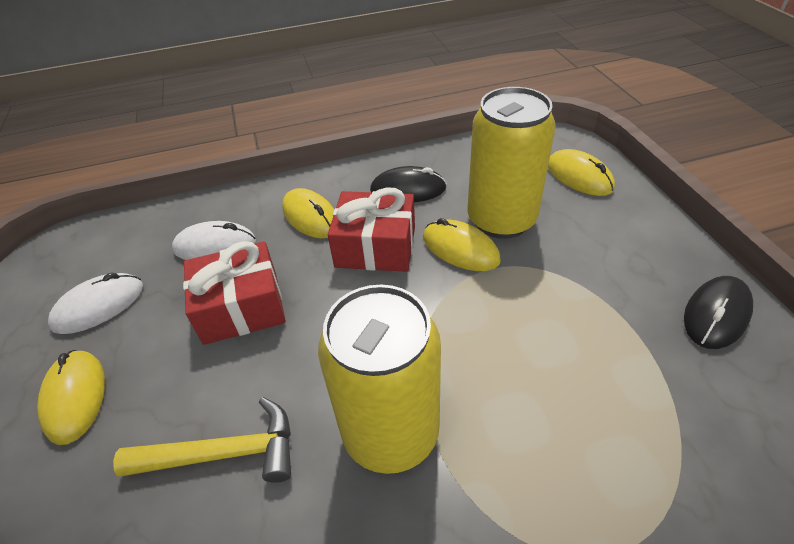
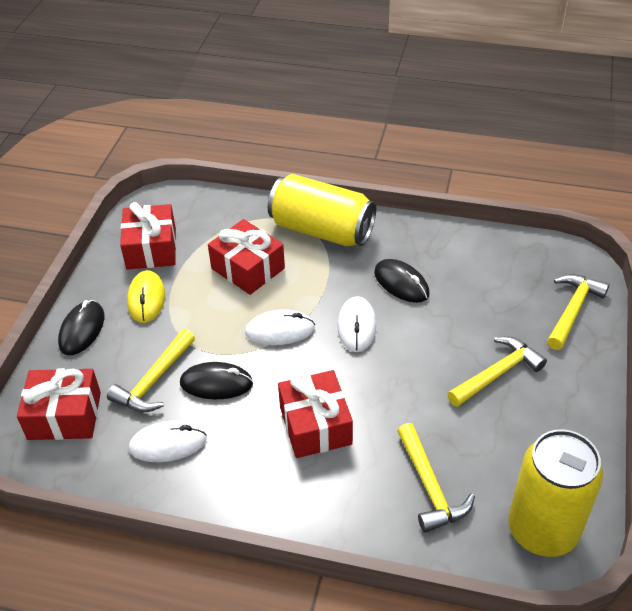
black mouse: 2 -> 3
red gift: 2 -> 4
white mouse: 2 -> 3
yellow hammer: 1 -> 4
yellow mouse: 4 -> 1

